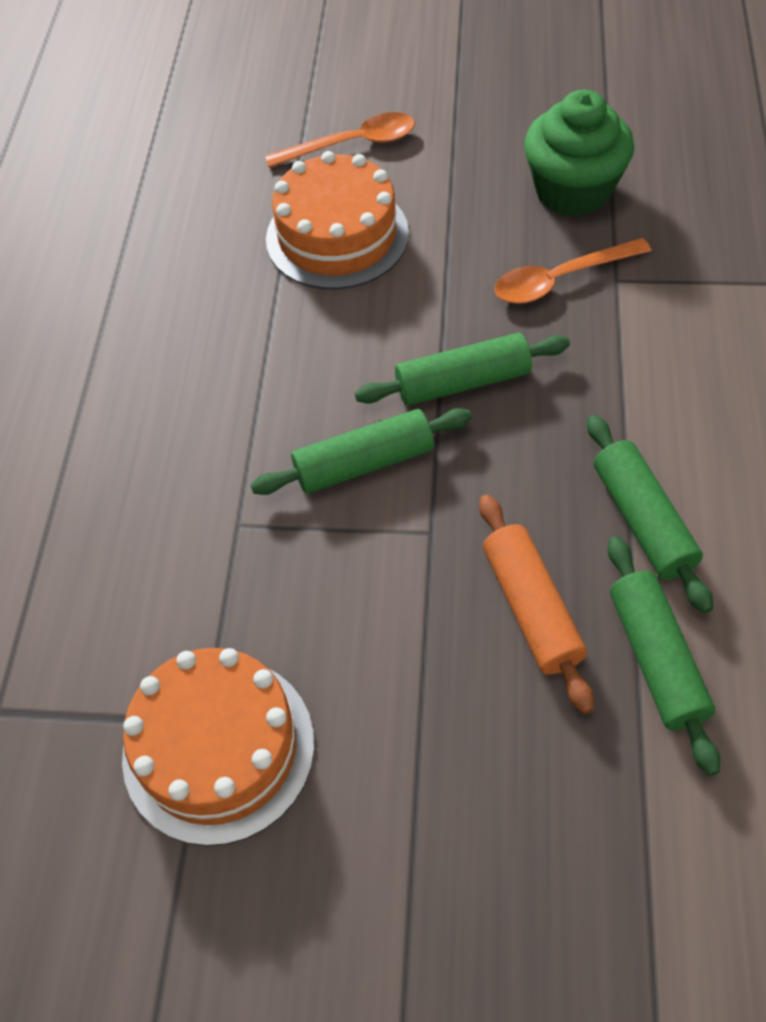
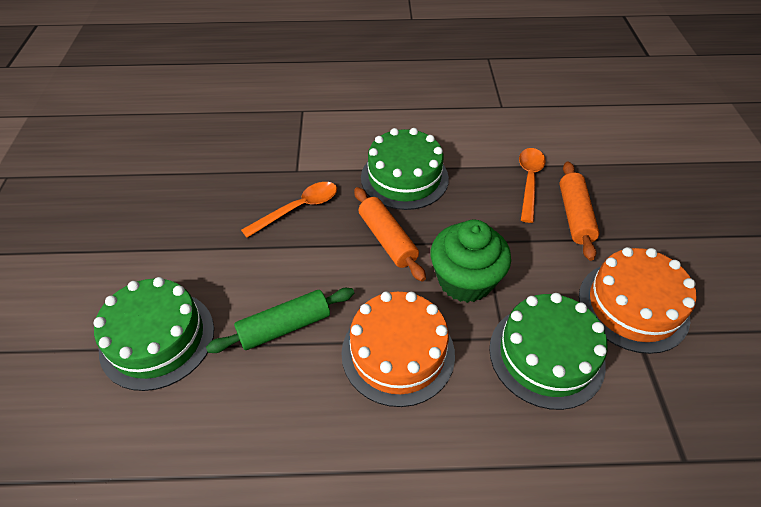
green cake: 0 -> 3
green rolling pin: 4 -> 1
orange rolling pin: 1 -> 2

